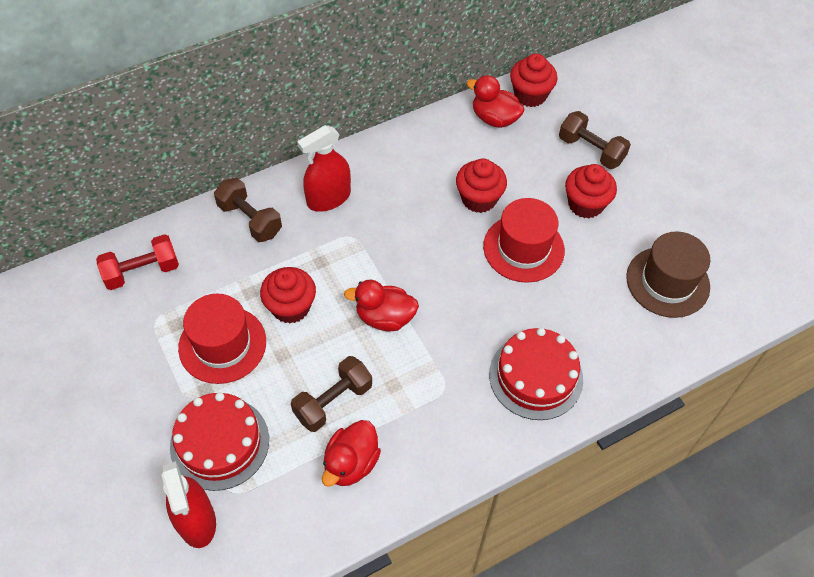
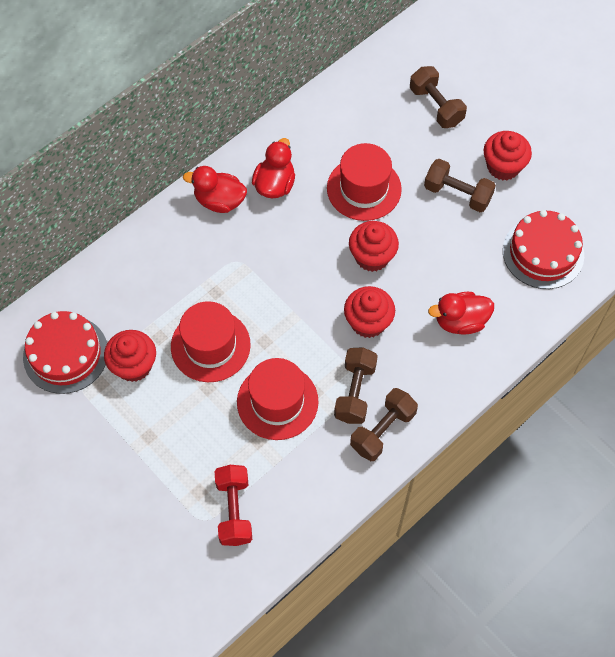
brown dumbbell: 3 -> 4
brown hat: 1 -> 0
red hat: 2 -> 3
red spray bottle: 2 -> 0

